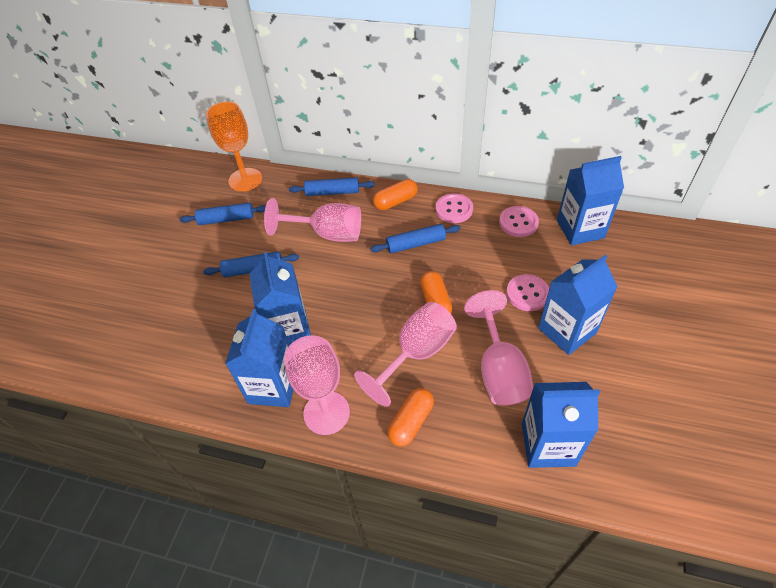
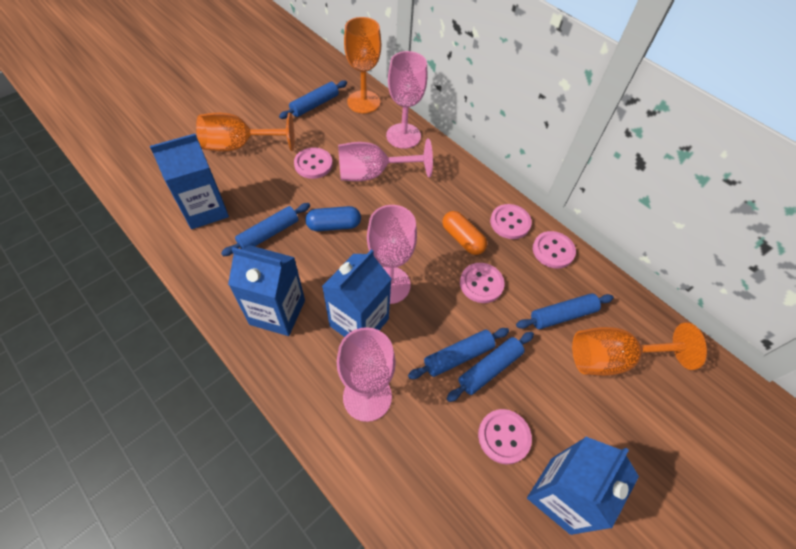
blue capsule: 0 -> 1
blue carton: 5 -> 4
blue rolling pin: 4 -> 5
orange capsule: 3 -> 1
orange goblet: 1 -> 3
pink button: 3 -> 5

